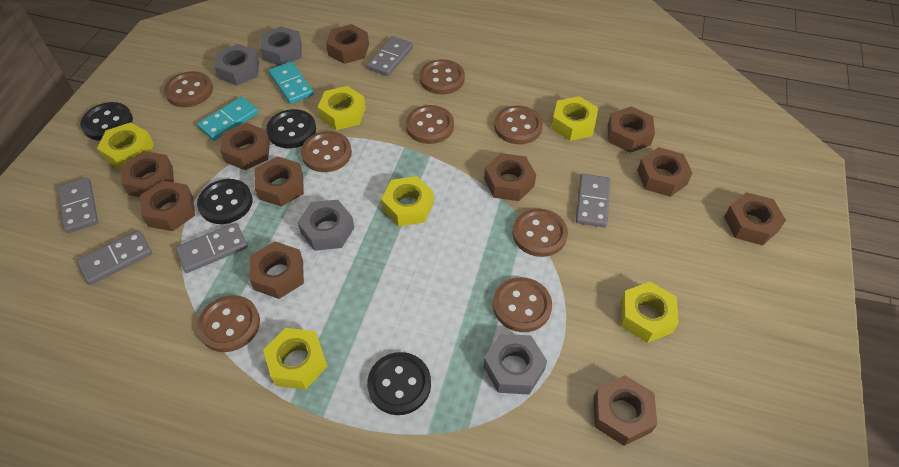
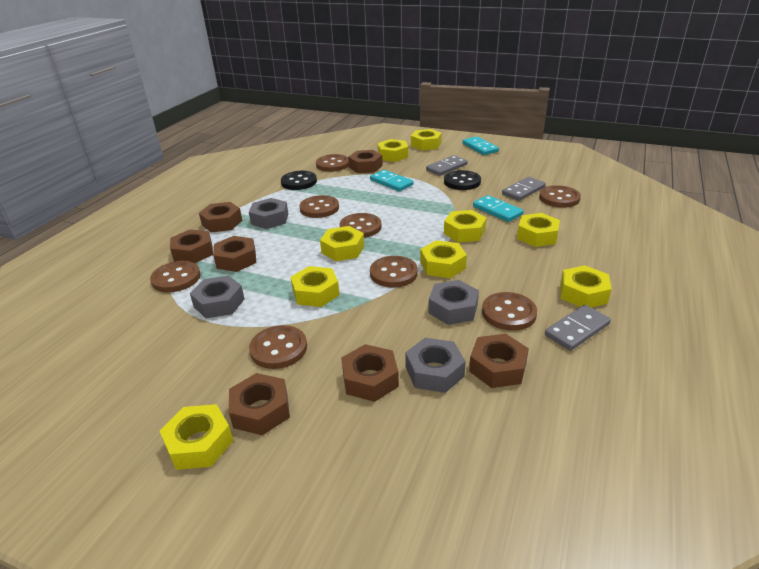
black button: 4 -> 2
brown nut: 11 -> 7
grey domino: 5 -> 3
turquoise domino: 2 -> 3
yellow nut: 6 -> 9

